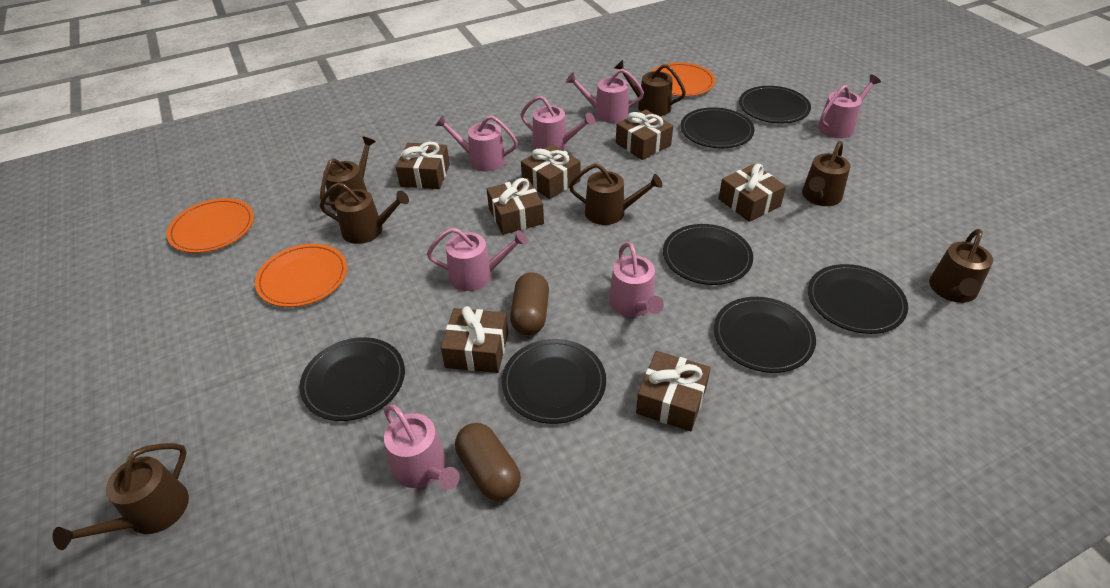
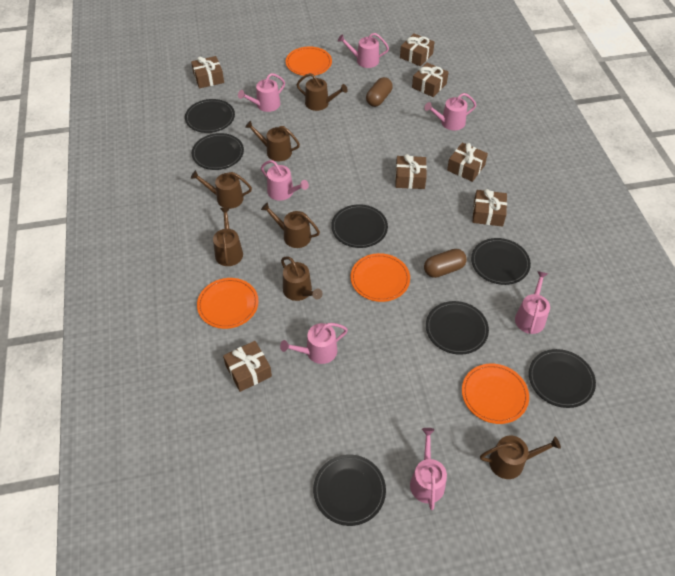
orange plate: 3 -> 4

